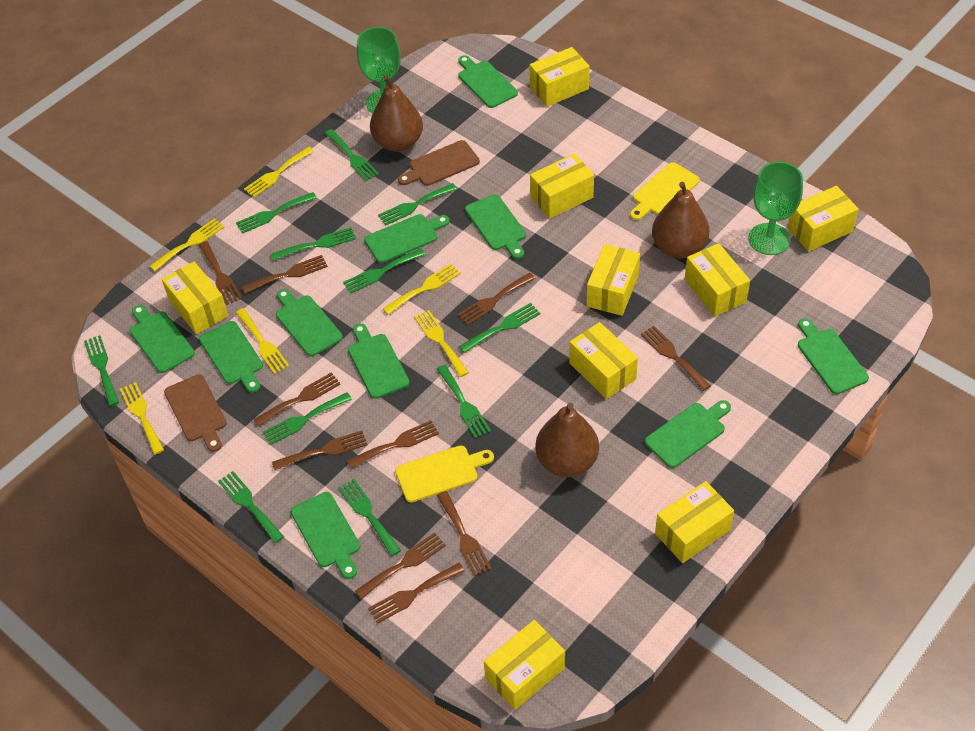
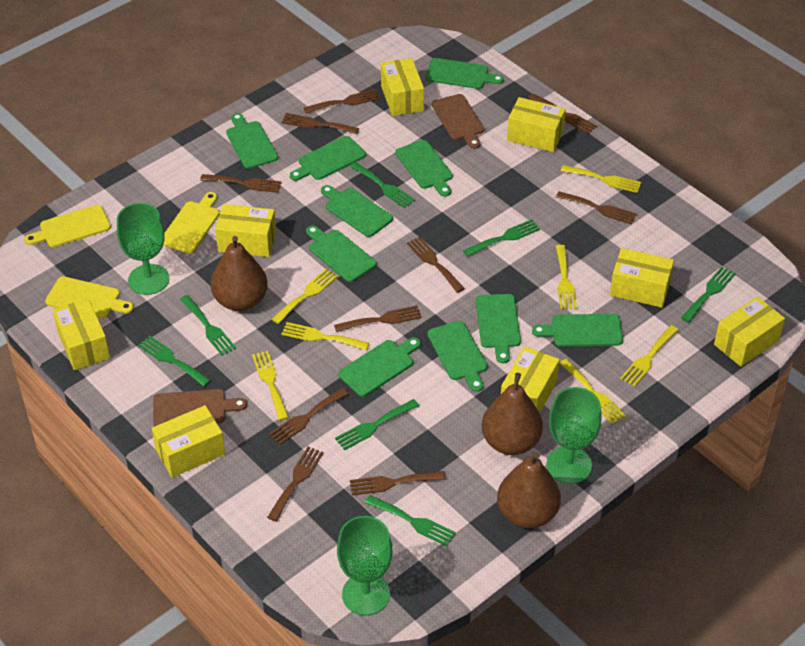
green fork: 11 -> 7
green goblet: 2 -> 3
yellow box: 9 -> 8
yellow cutting board: 2 -> 3
yellow fork: 6 -> 7

